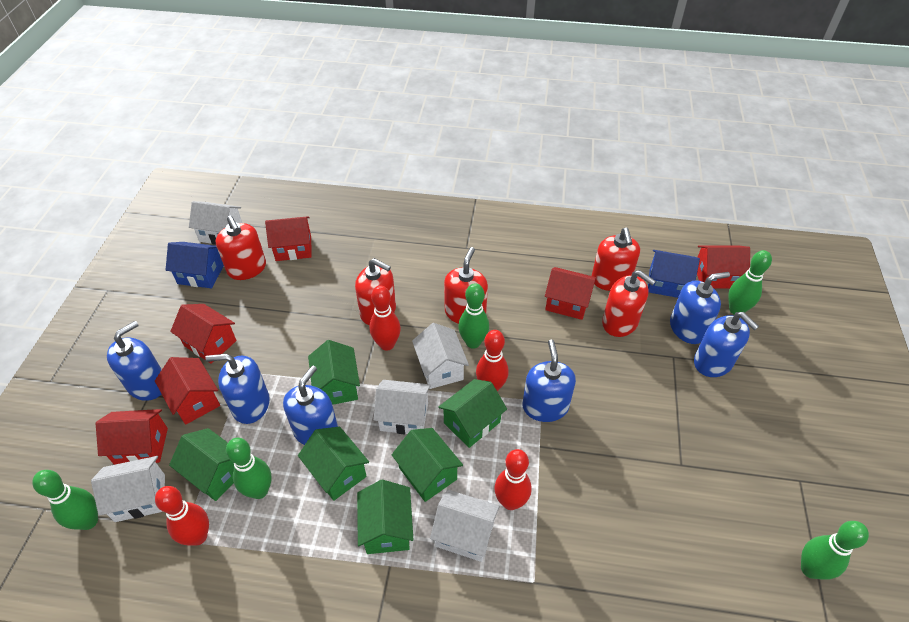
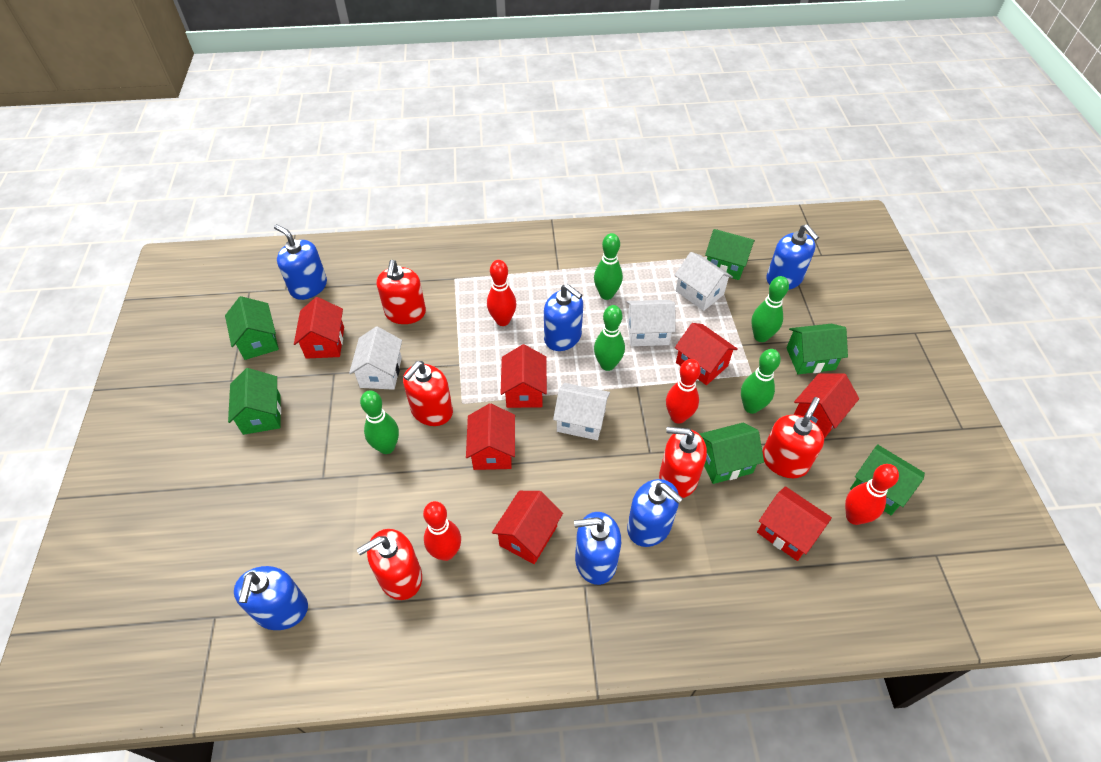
blue house: 2 -> 0
red house: 6 -> 7
white house: 5 -> 4

